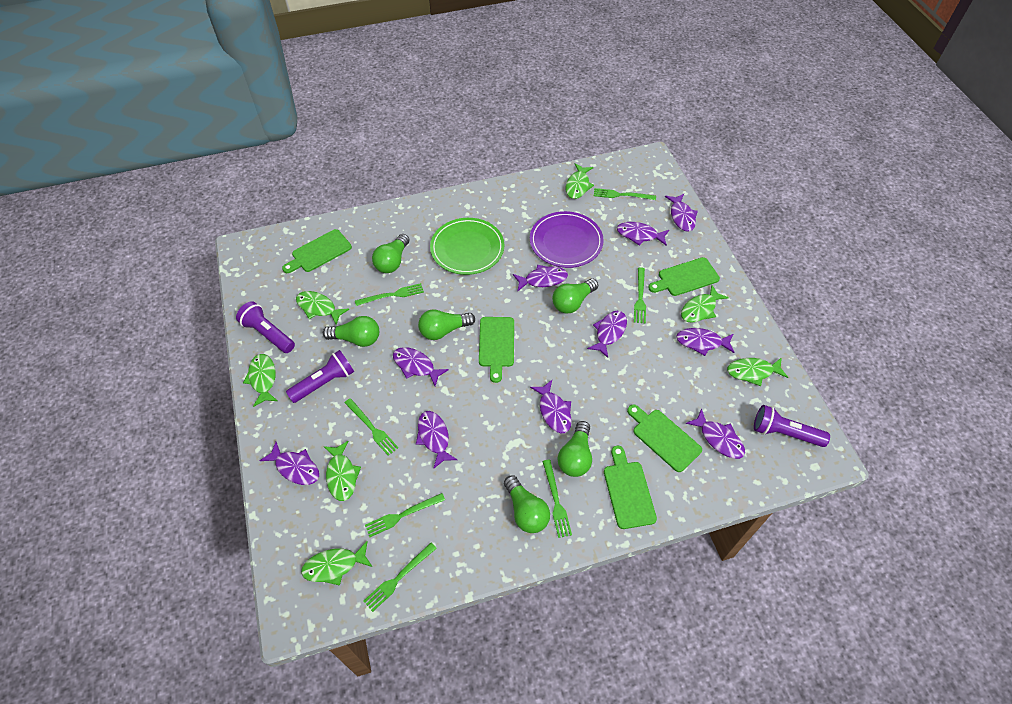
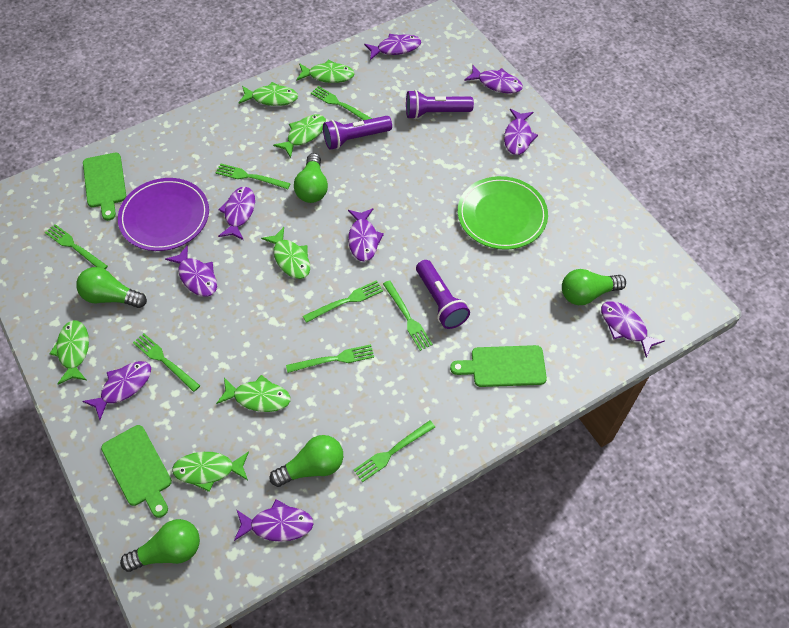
green cutting board: 5 -> 3
green fork: 7 -> 8
green light bulb: 6 -> 5
purple fish: 10 -> 9

